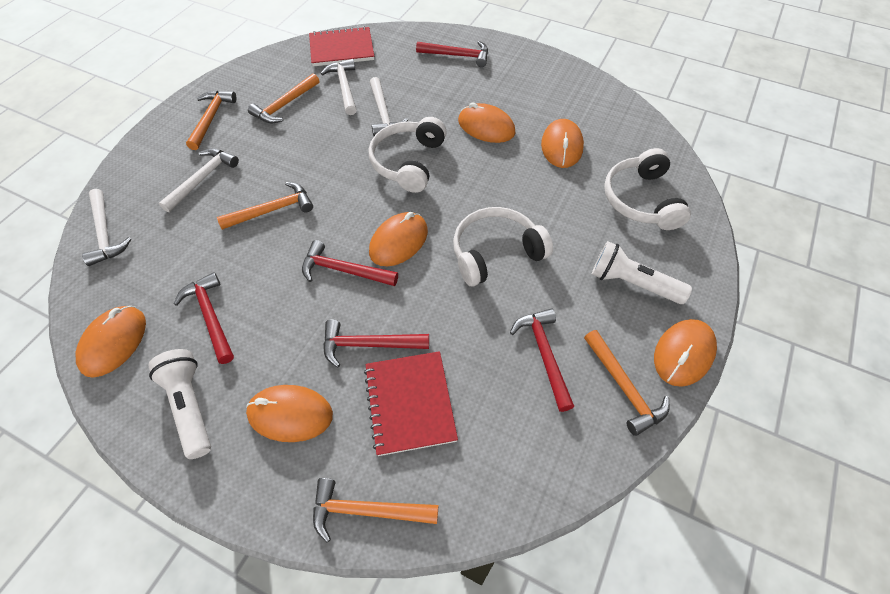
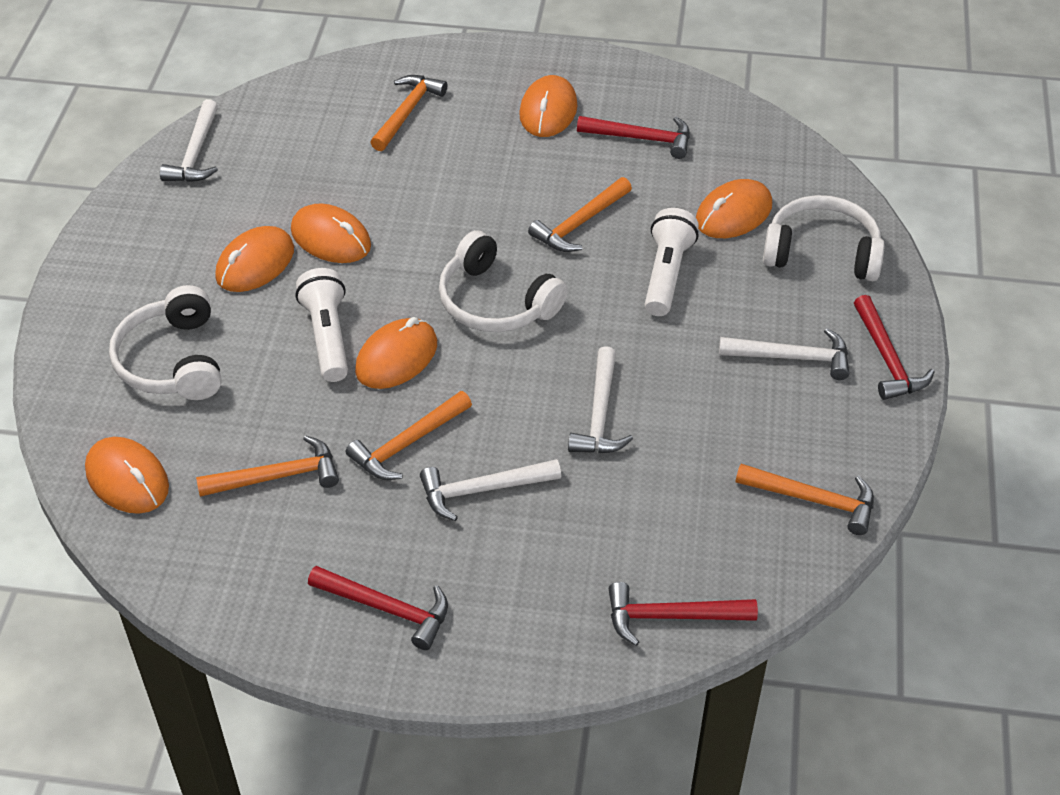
red hammer: 5 -> 4
red notebook: 2 -> 0

